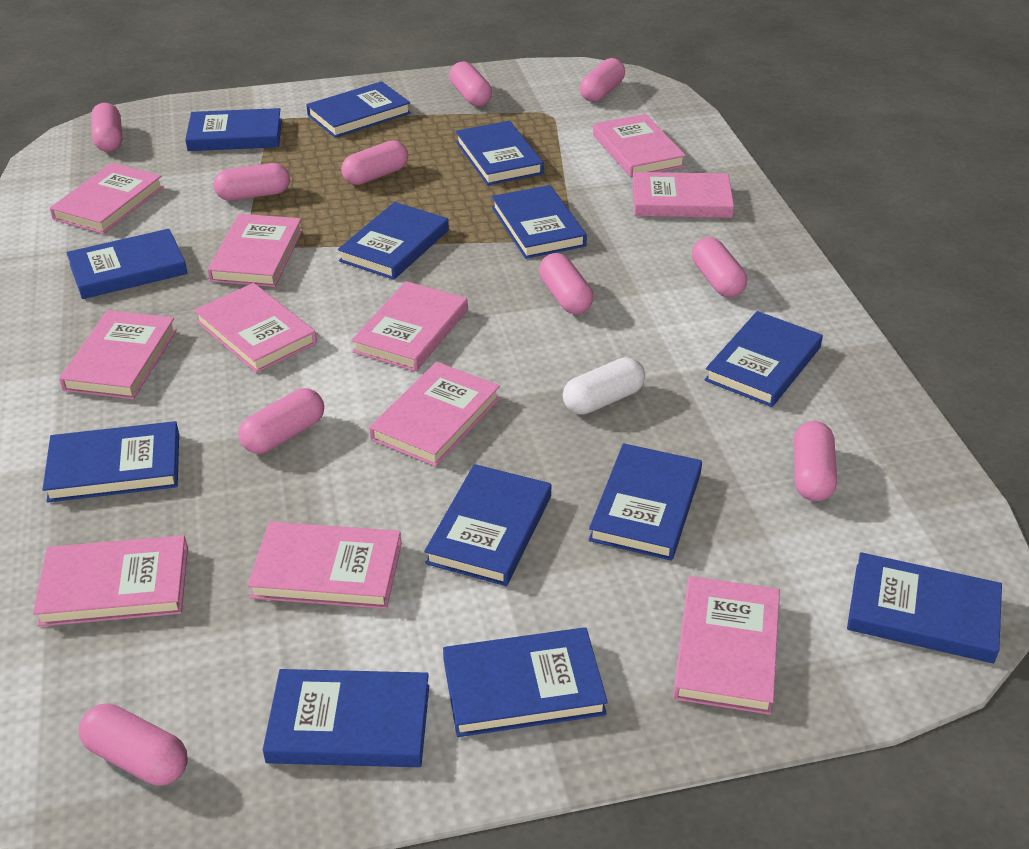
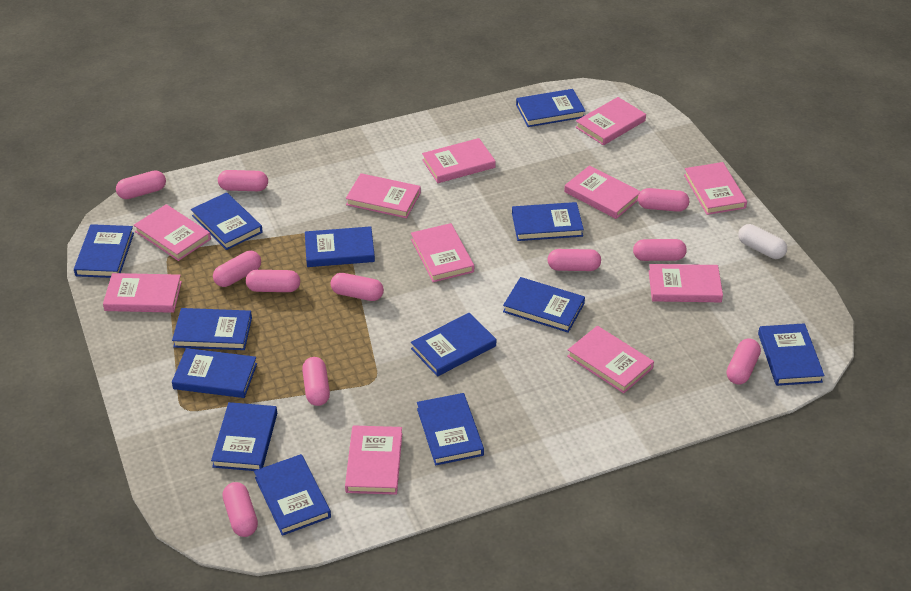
pink capsule: 10 -> 11

